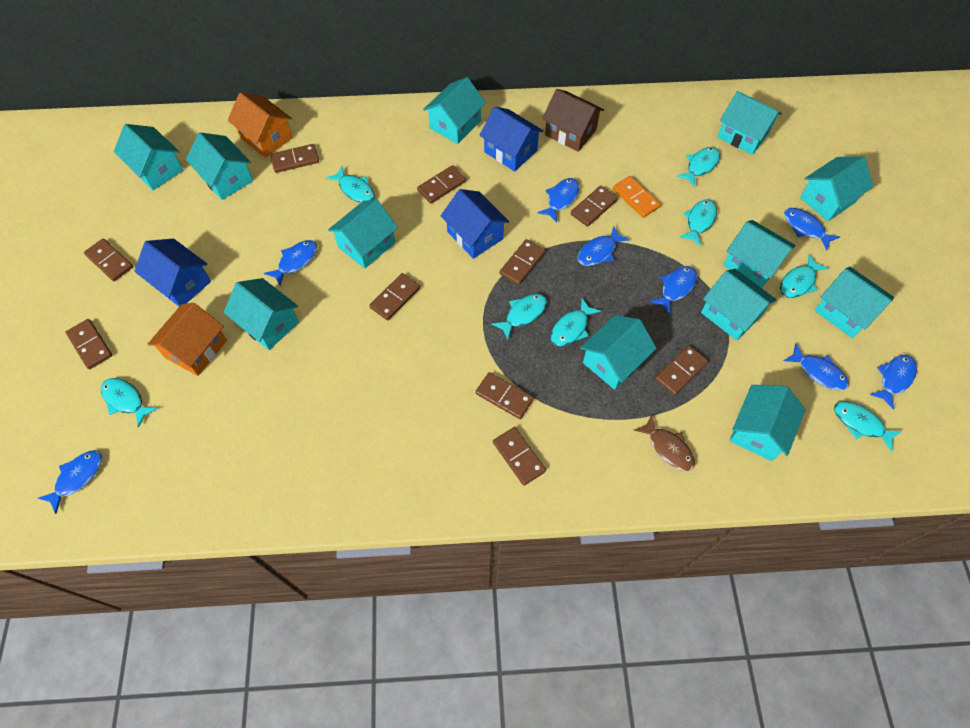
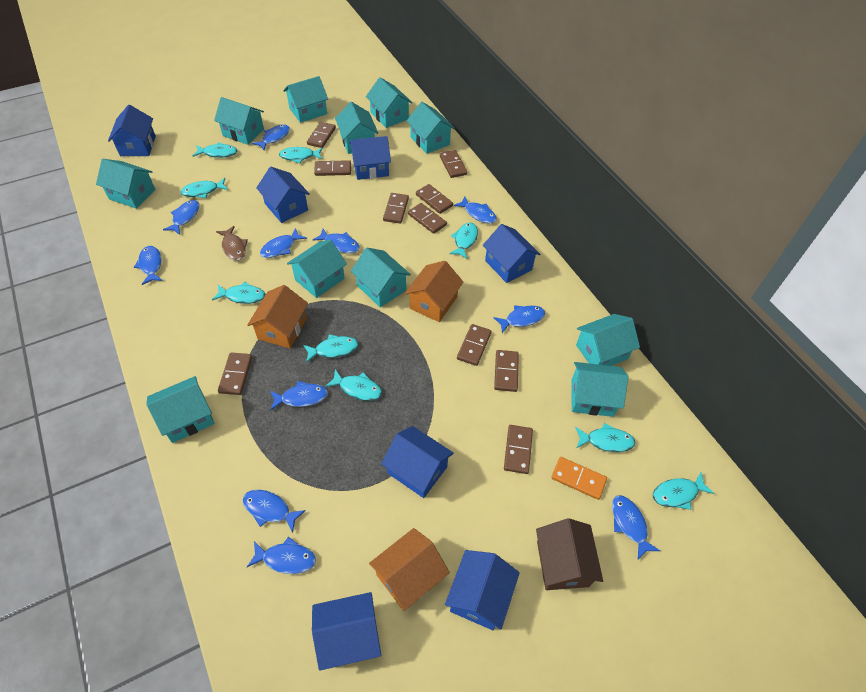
blue fish: 8 -> 11
blue house: 3 -> 7
orange house: 2 -> 3
turquoise fish: 8 -> 9
turquoise house: 12 -> 11

